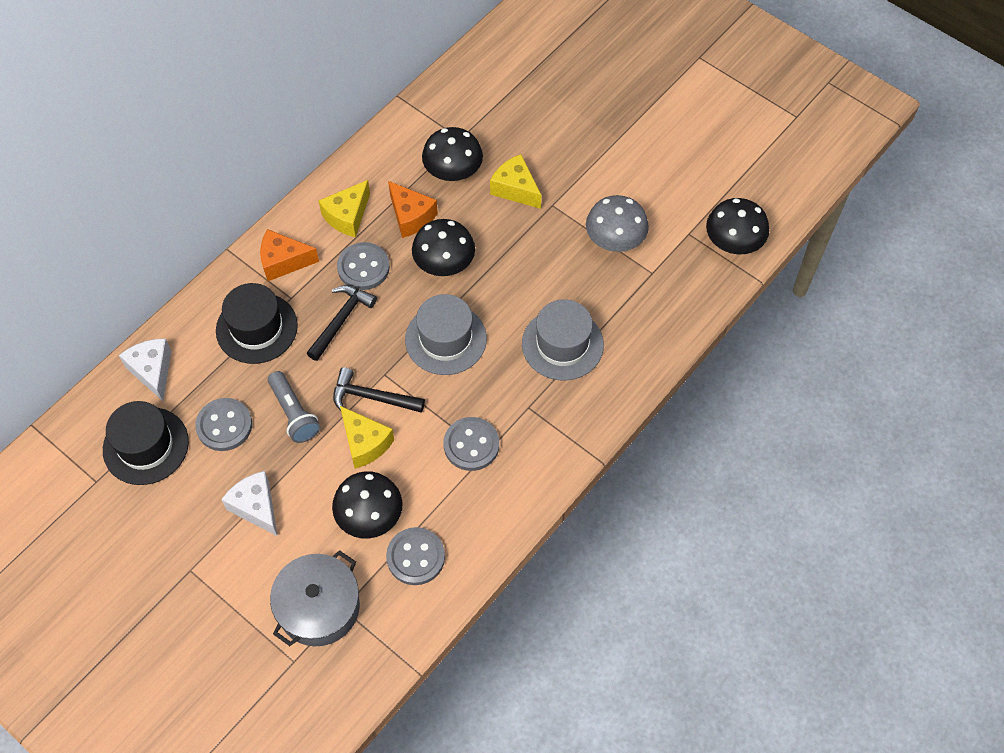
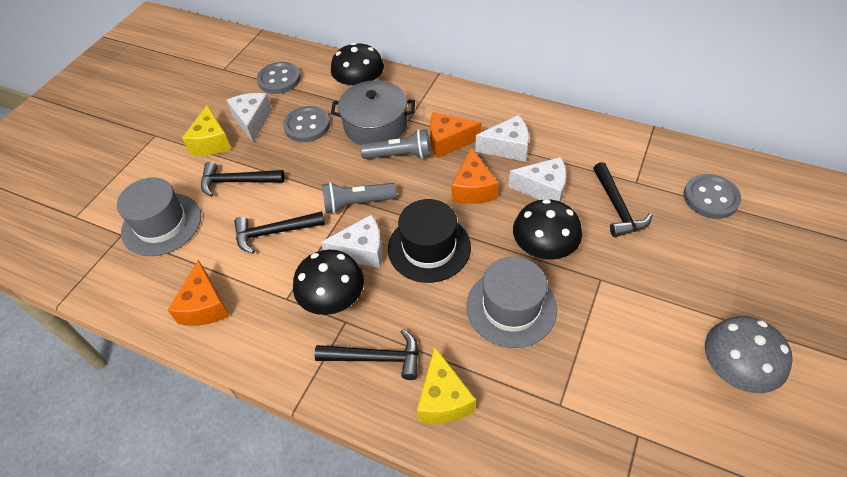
black hammer: 2 -> 4
black hat: 2 -> 1
black mushroom: 4 -> 3
grey button: 4 -> 3
grey flashlight: 1 -> 2
orange cheese: 2 -> 3
white cheese: 2 -> 4
yellow cheese: 3 -> 2

